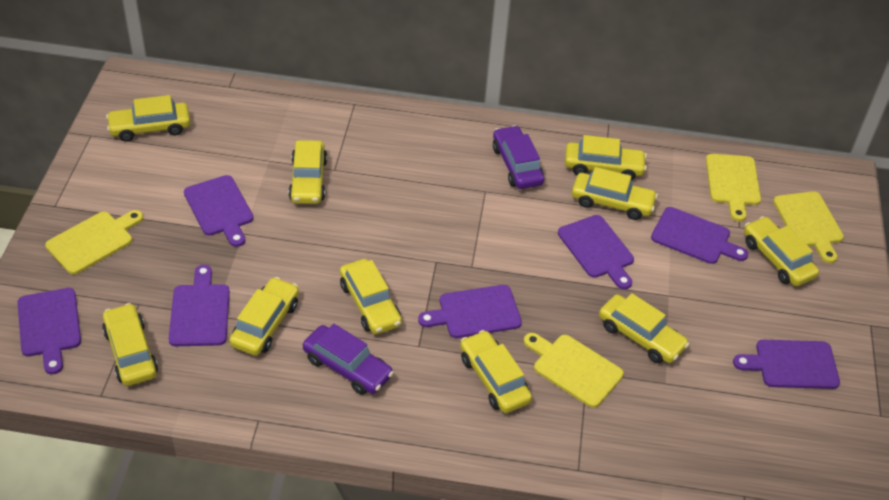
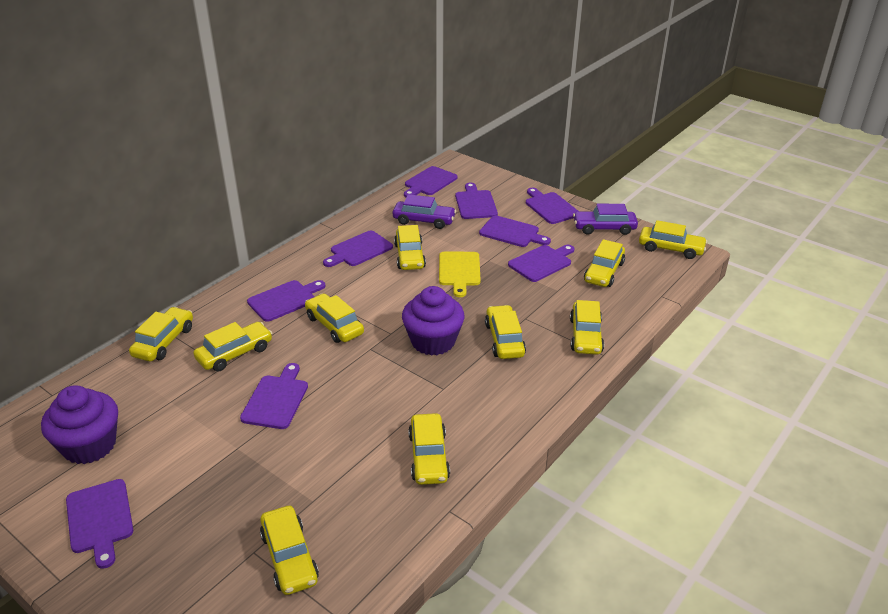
purple cupcake: 0 -> 2
purple cutting board: 7 -> 9
yellow cutting board: 4 -> 1

